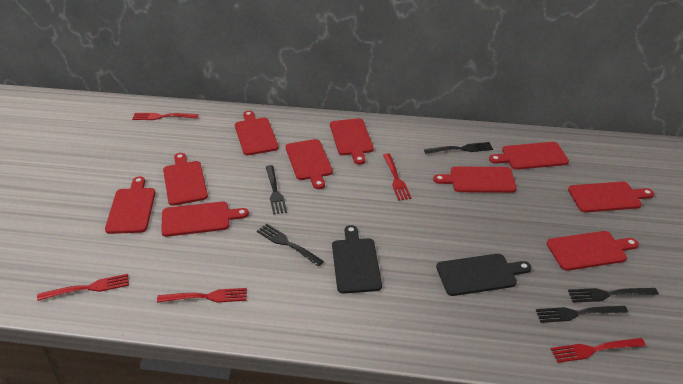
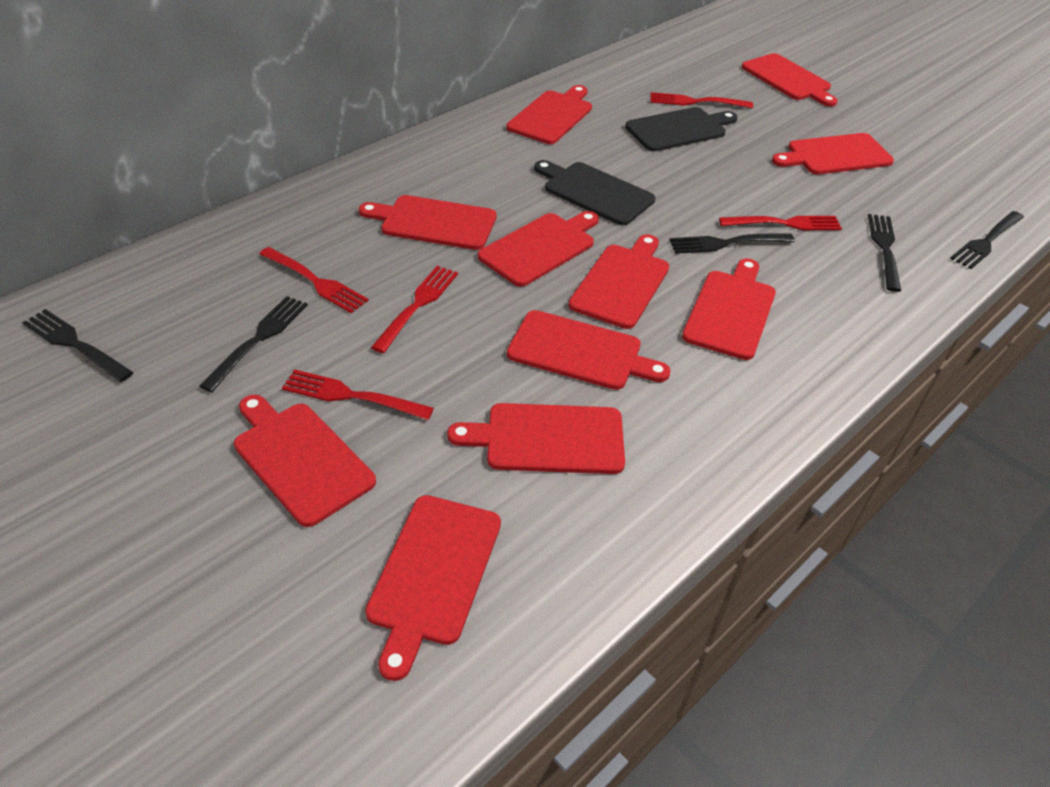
red cutting board: 10 -> 11

